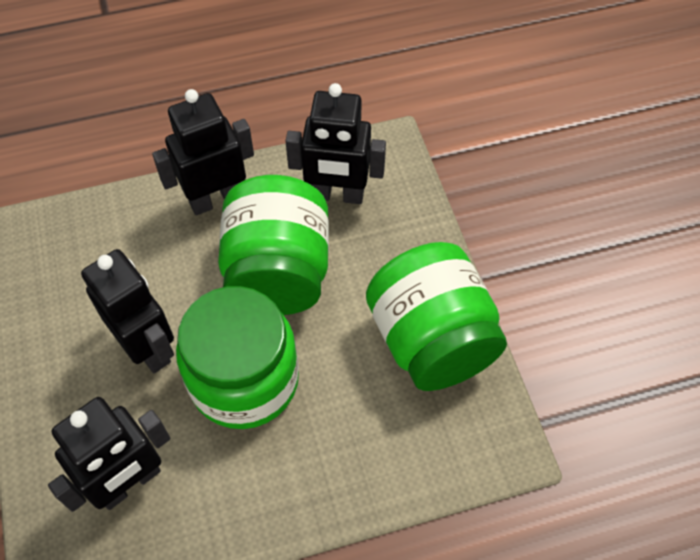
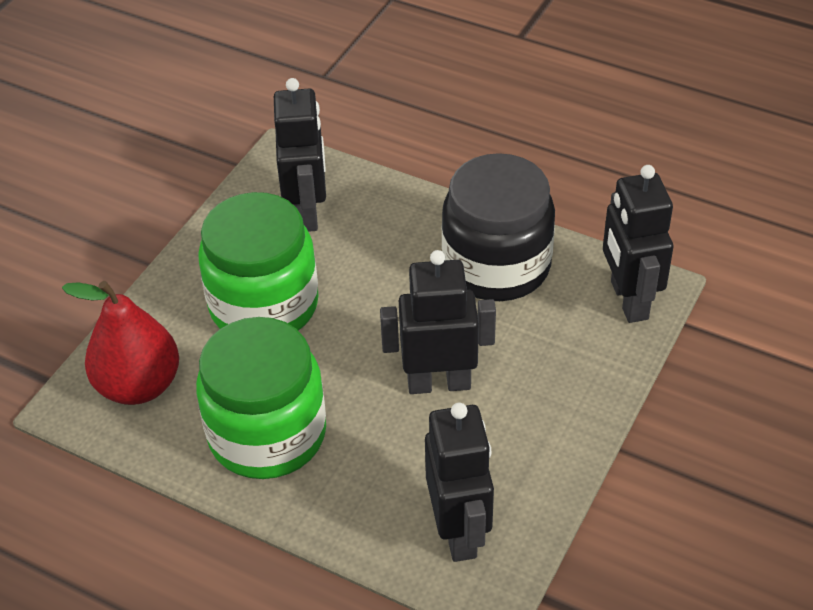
black jar: 0 -> 1
green jar: 3 -> 2
red pear: 0 -> 1

